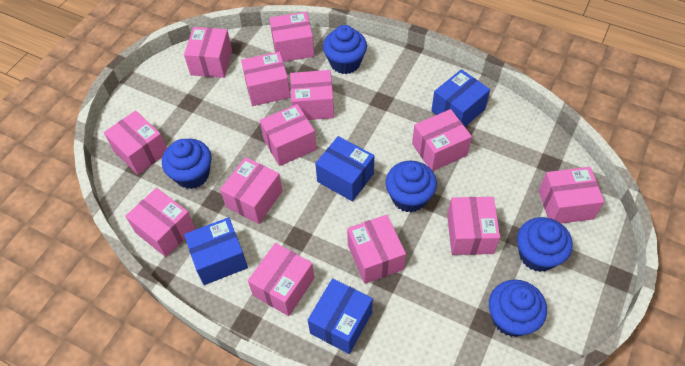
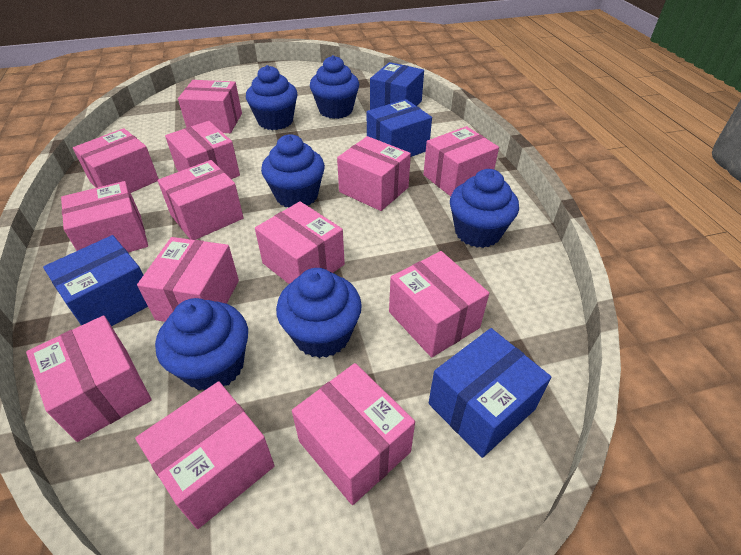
blue cupcake: 5 -> 6

